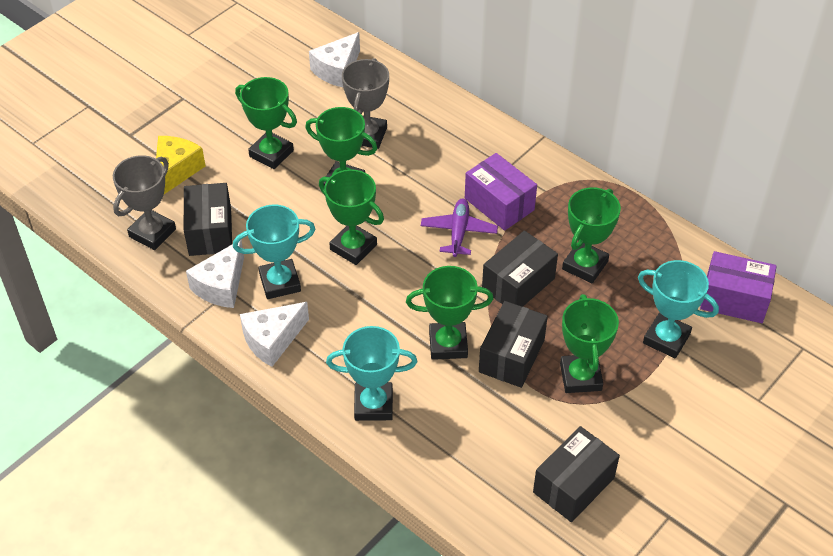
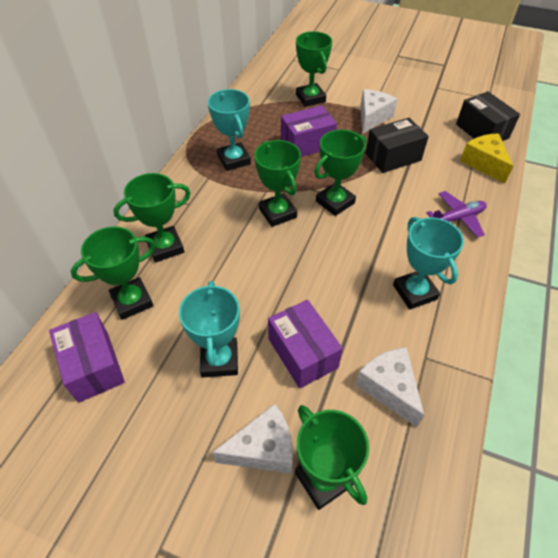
black box: 4 -> 2
grey trophy: 2 -> 0
purple box: 2 -> 3

